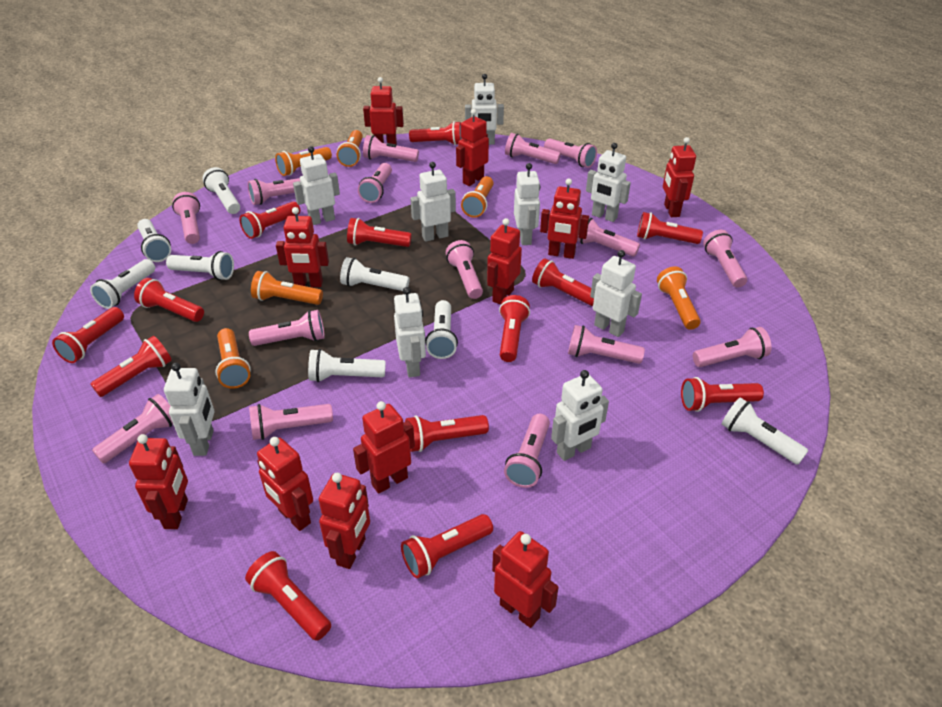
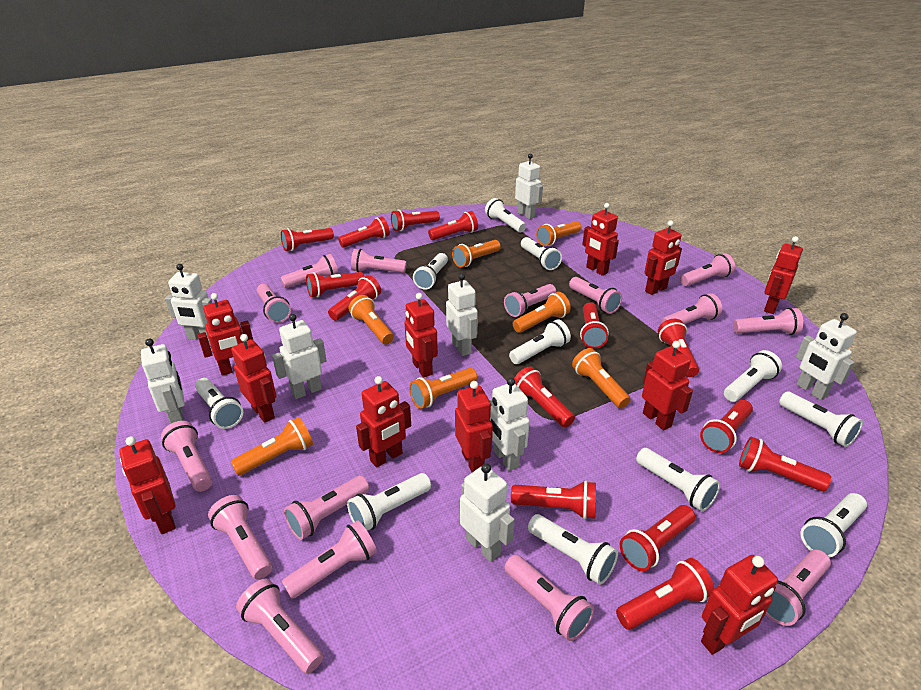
orange flashlight: 6 -> 7
red flashlight: 13 -> 14
white flashlight: 8 -> 11
white robot: 9 -> 8

